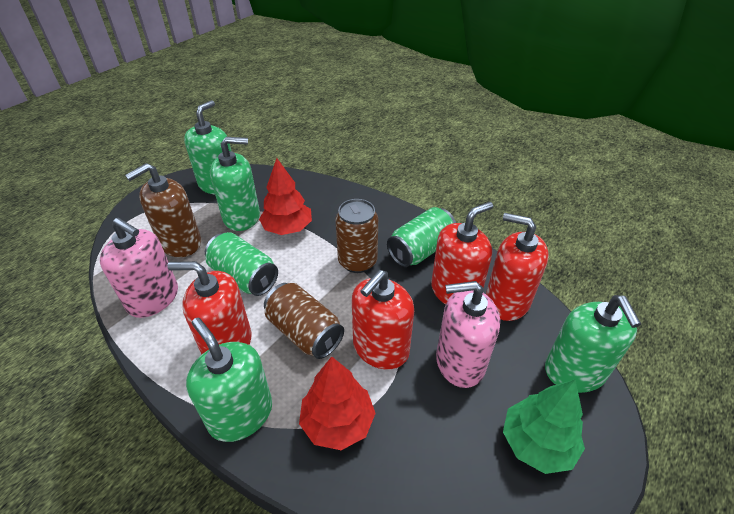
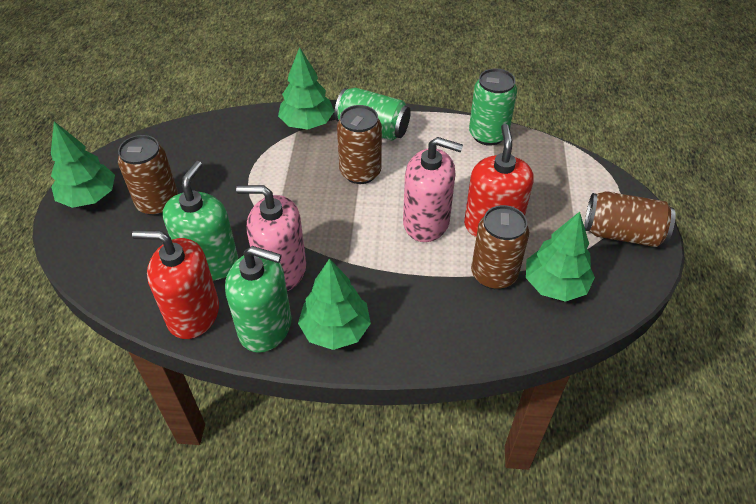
brown can: 2 -> 4
brown soap dispenser: 1 -> 0
green soap dispenser: 4 -> 2
green tree: 1 -> 4
red soap dispenser: 4 -> 2
red tree: 2 -> 0

